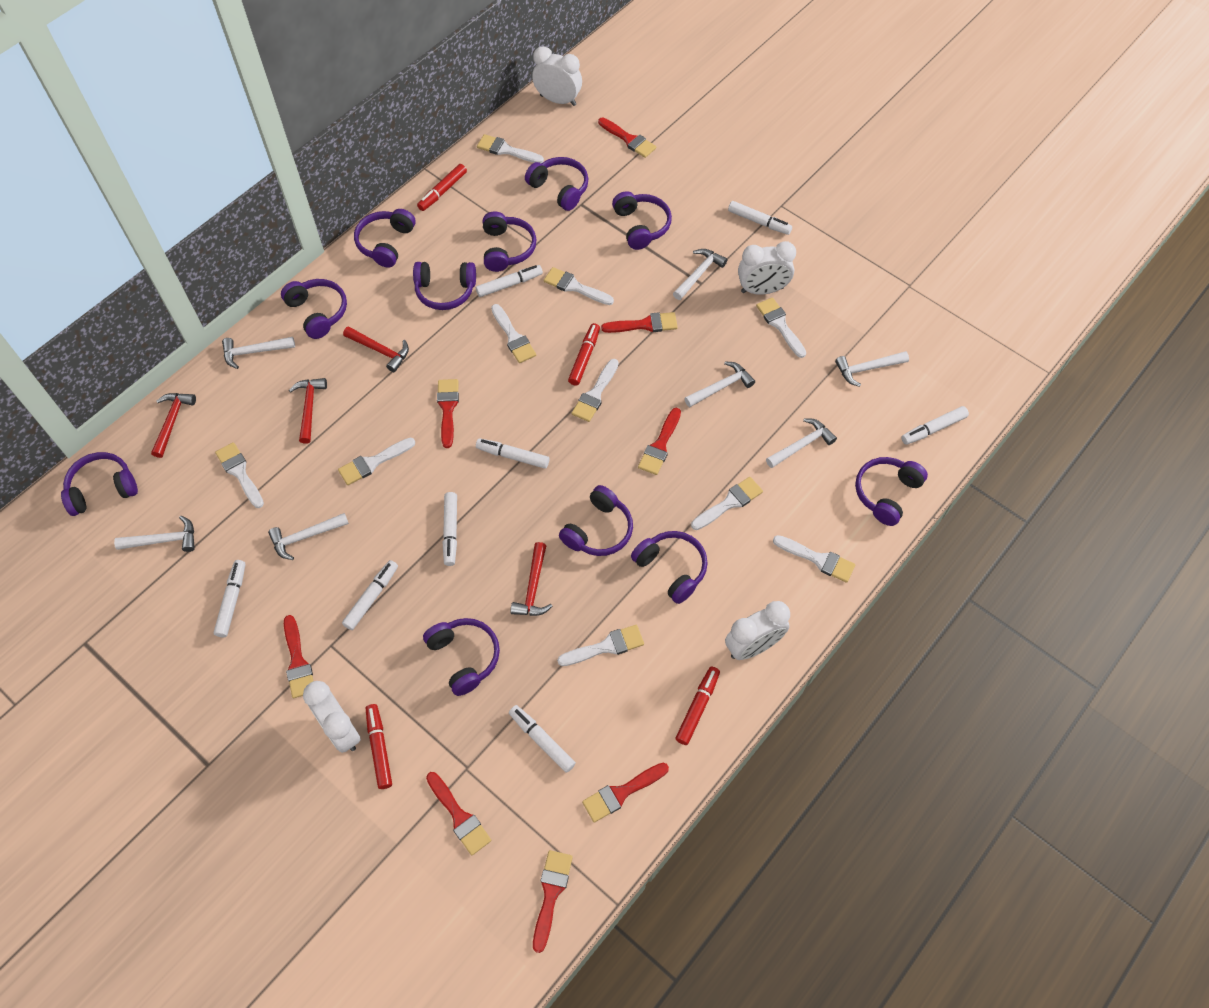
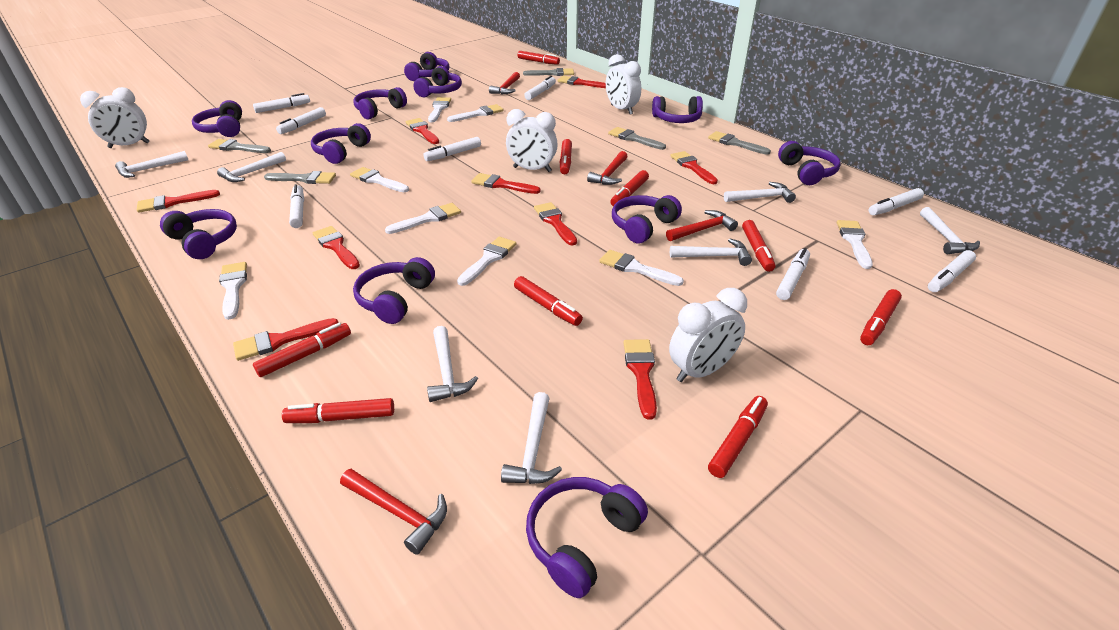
grey brush: 0 -> 5
red brush: 8 -> 9
red marker: 4 -> 9
white brush: 10 -> 8

